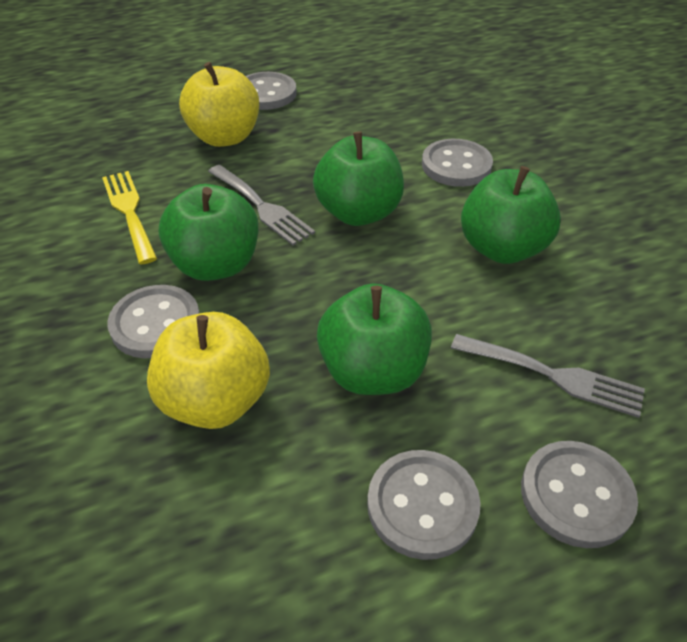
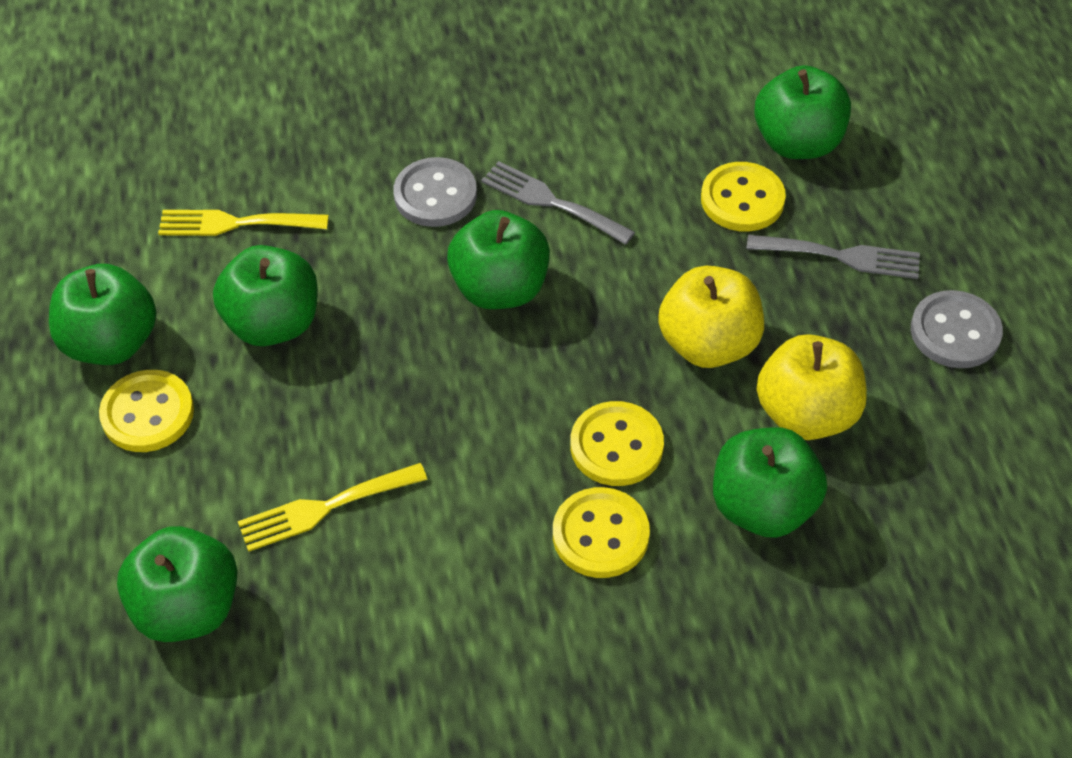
green apple: 4 -> 6
grey button: 5 -> 2
yellow button: 0 -> 4
yellow fork: 1 -> 2

